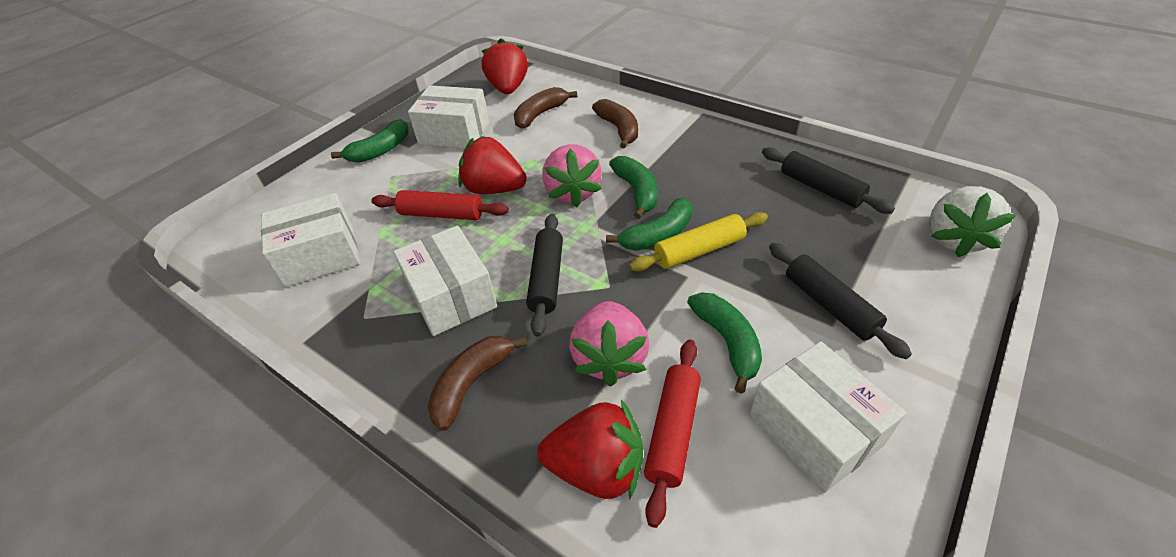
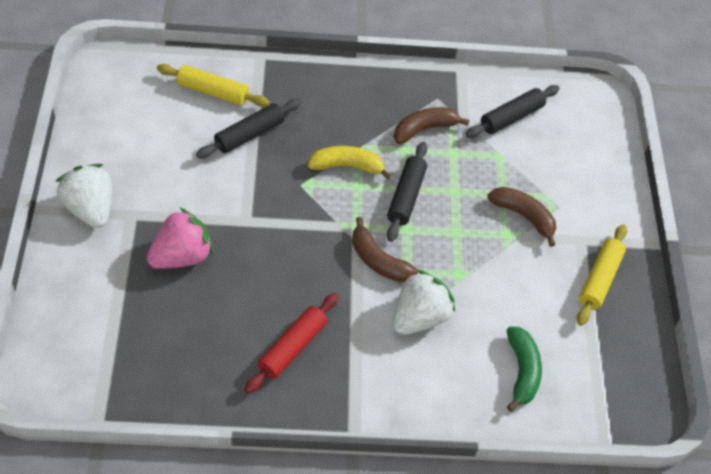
green banana: 4 -> 1
pink strawberry: 2 -> 1
red rolling pin: 2 -> 1
red strawberry: 3 -> 0
white box: 4 -> 0
white strawberry: 1 -> 2
yellow banana: 0 -> 1
yellow rolling pin: 1 -> 2

